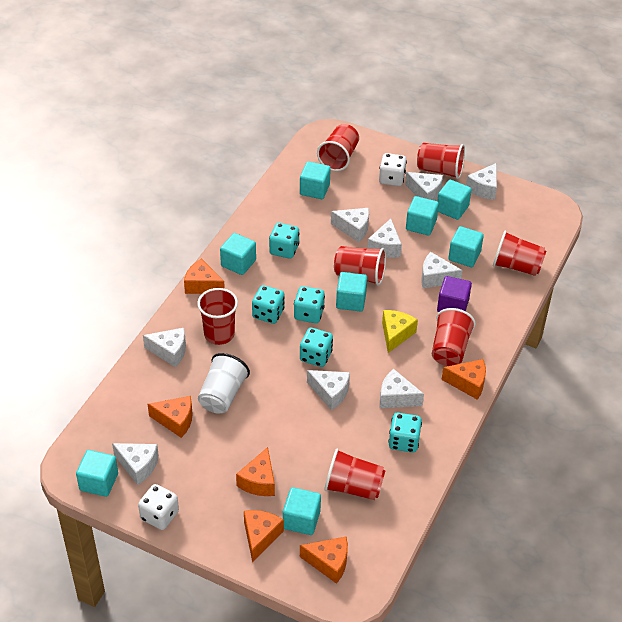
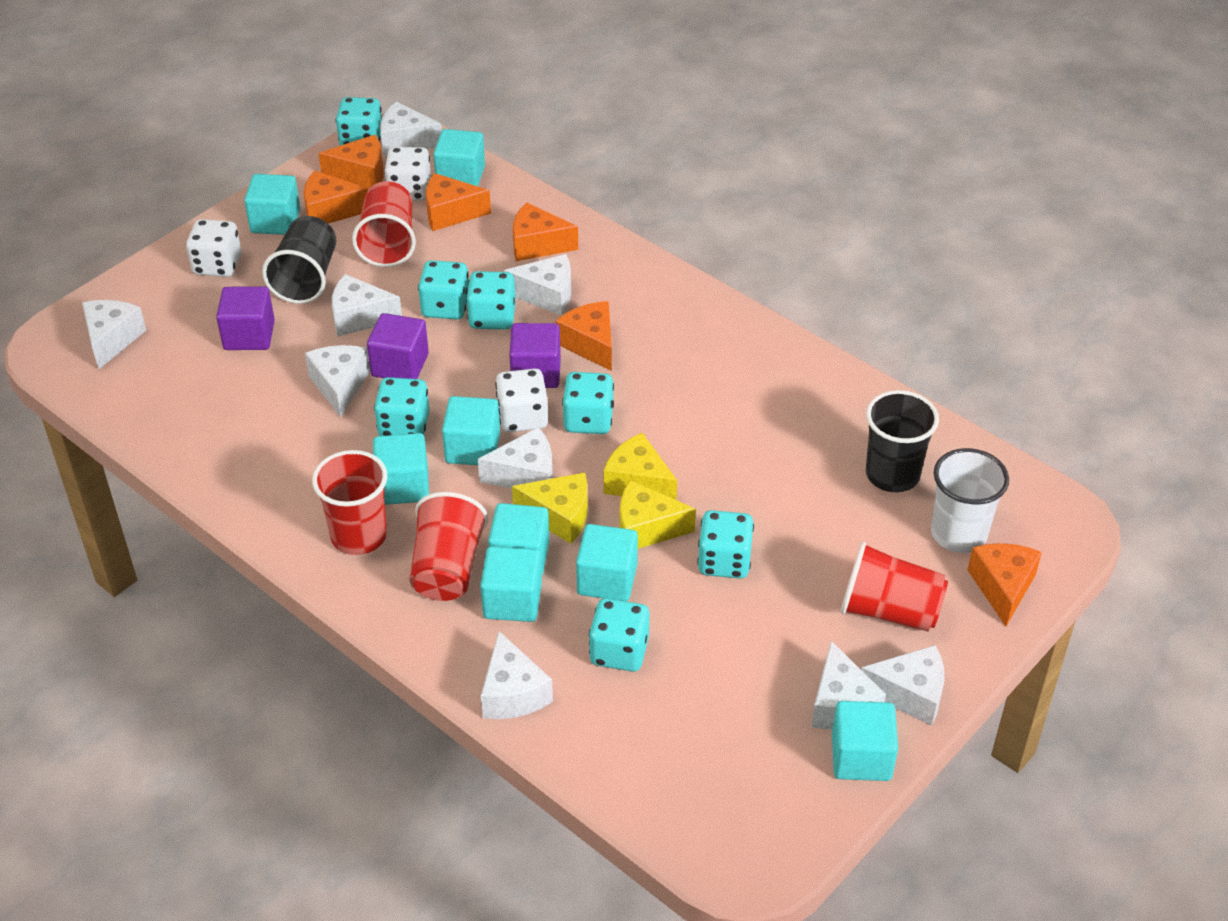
black cup: 0 -> 2
purple cube: 1 -> 3
red cup: 7 -> 4
turquoise dice: 5 -> 7
white dice: 2 -> 3
yellow cheese: 1 -> 3

